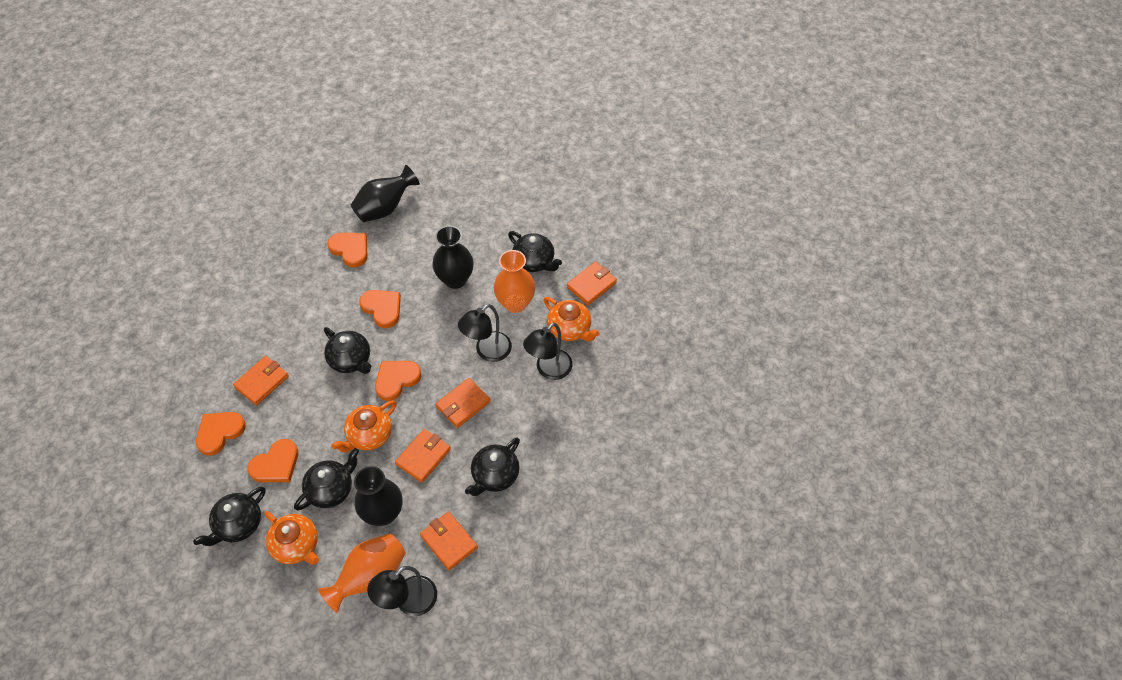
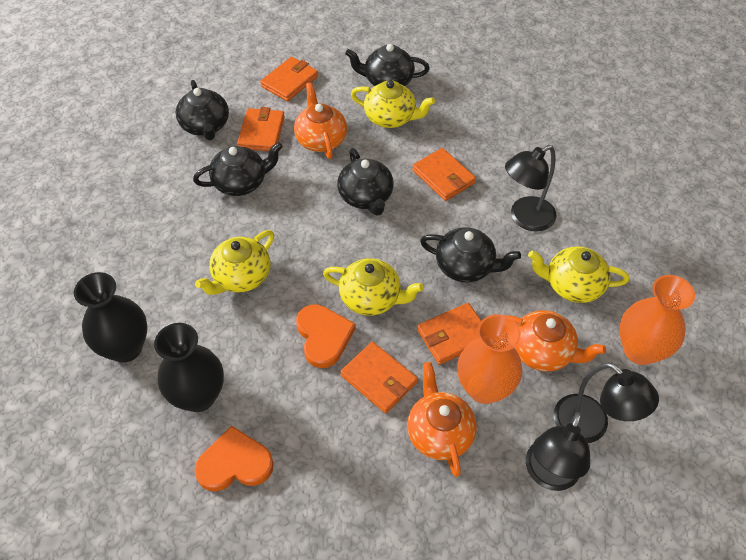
black vase: 3 -> 2
orange heart: 5 -> 2
yellow teapot: 0 -> 4

